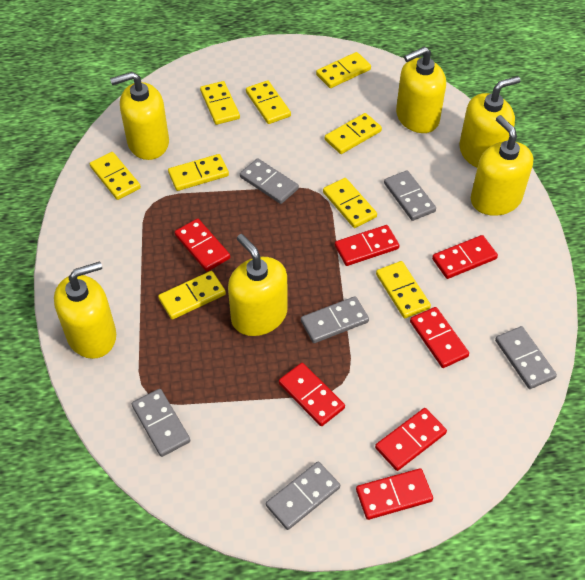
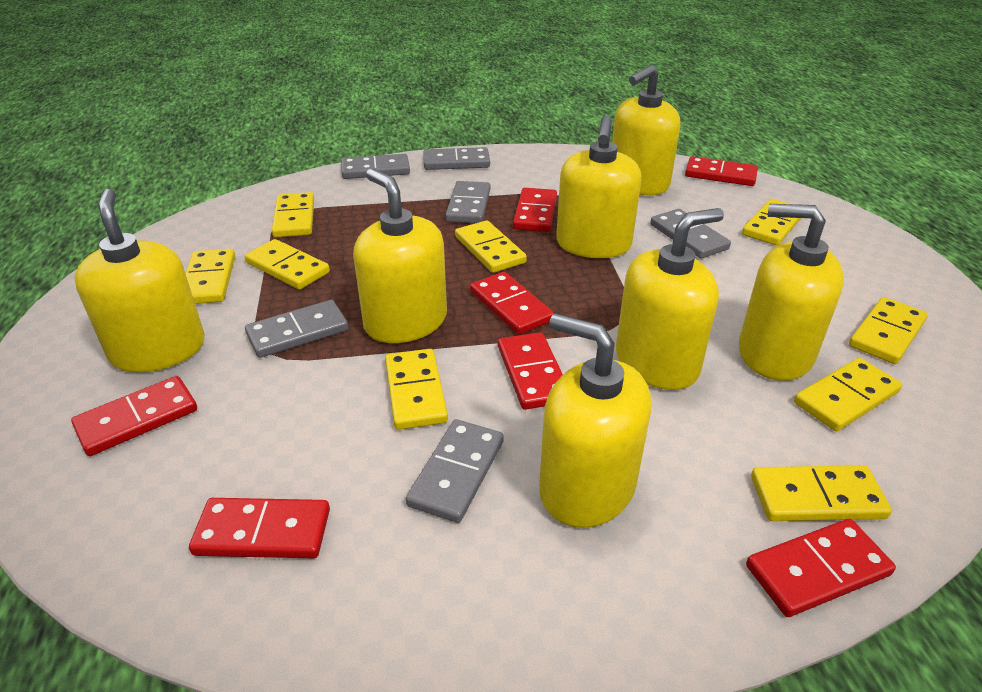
yellow soap dispenser: 6 -> 7

